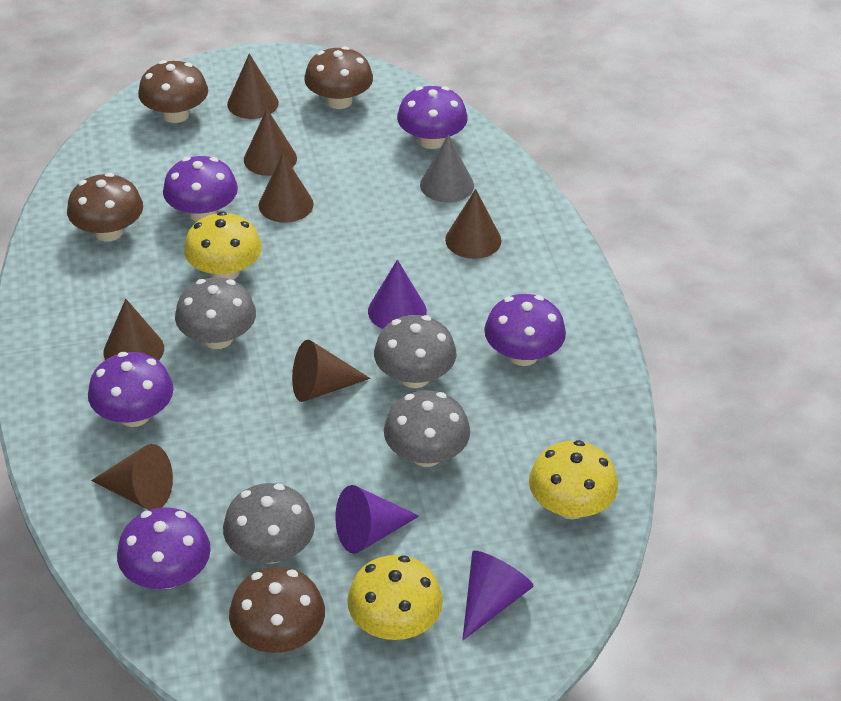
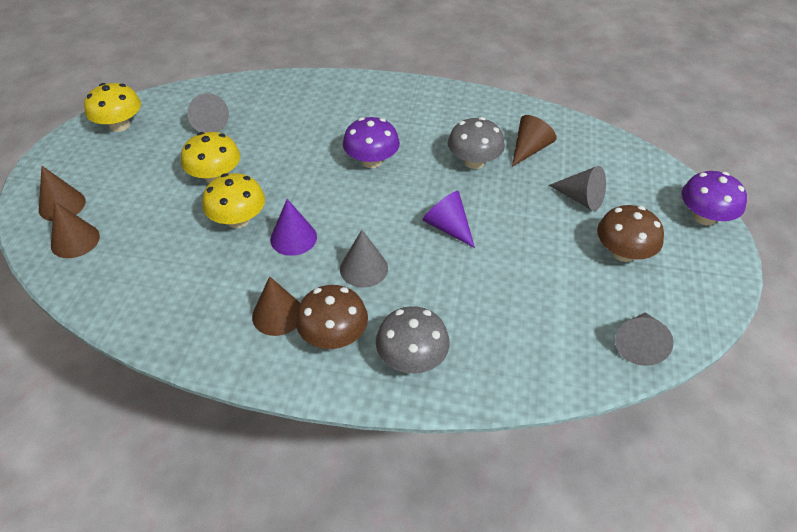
brown cone: 7 -> 4
brown mushroom: 4 -> 2
grey cone: 1 -> 4
grey mushroom: 4 -> 2
purple cone: 3 -> 2
purple mushroom: 5 -> 2

